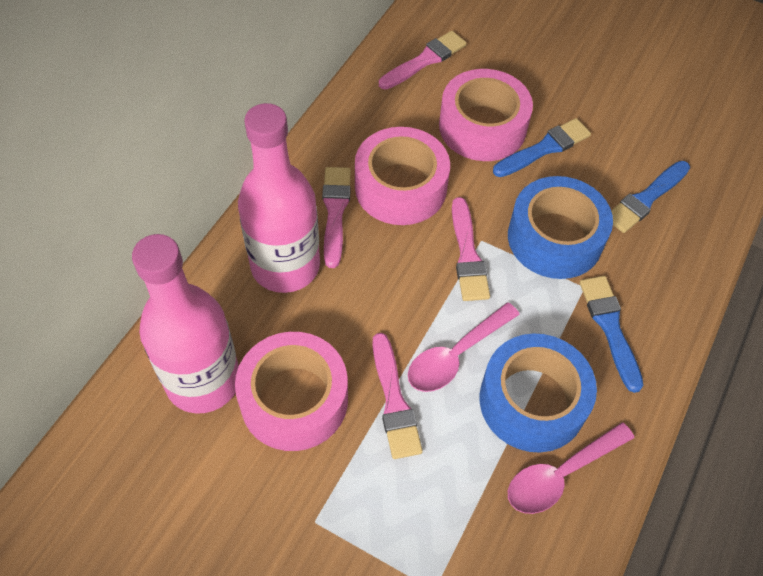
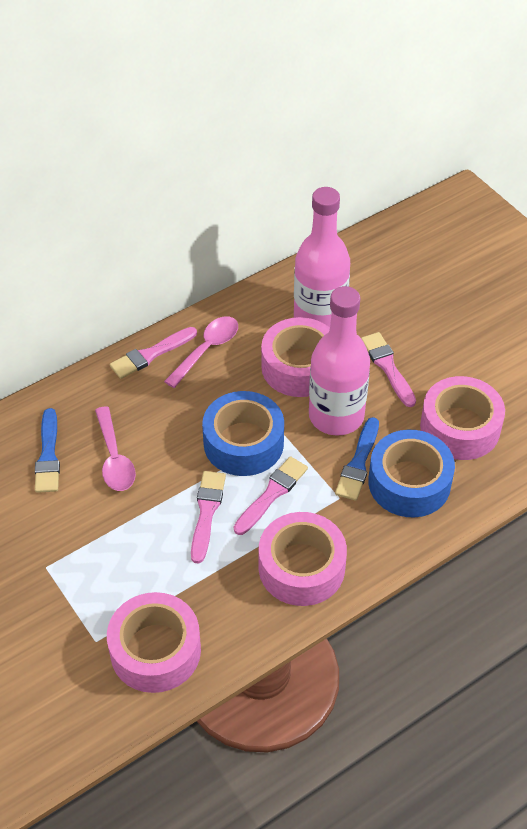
blue brush: 3 -> 2
pink tape: 3 -> 4

